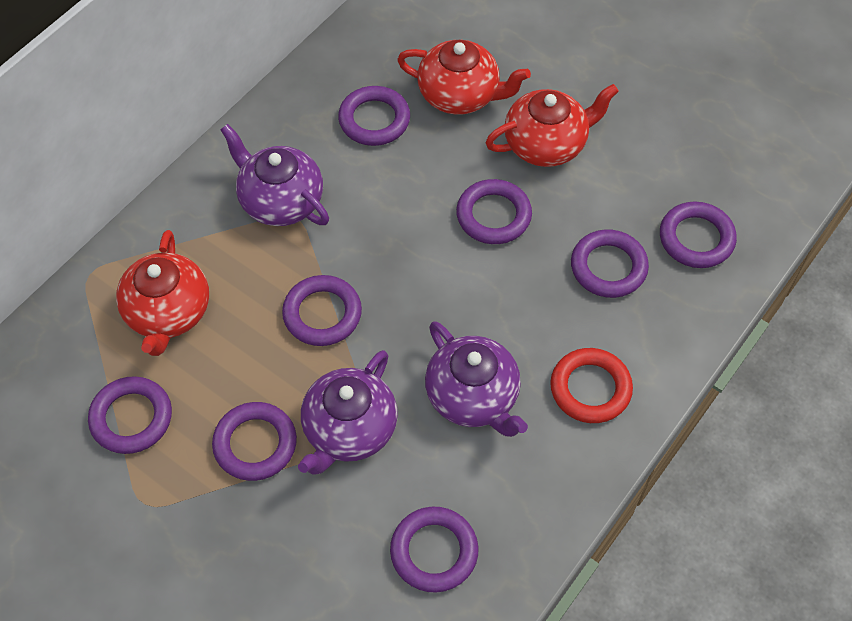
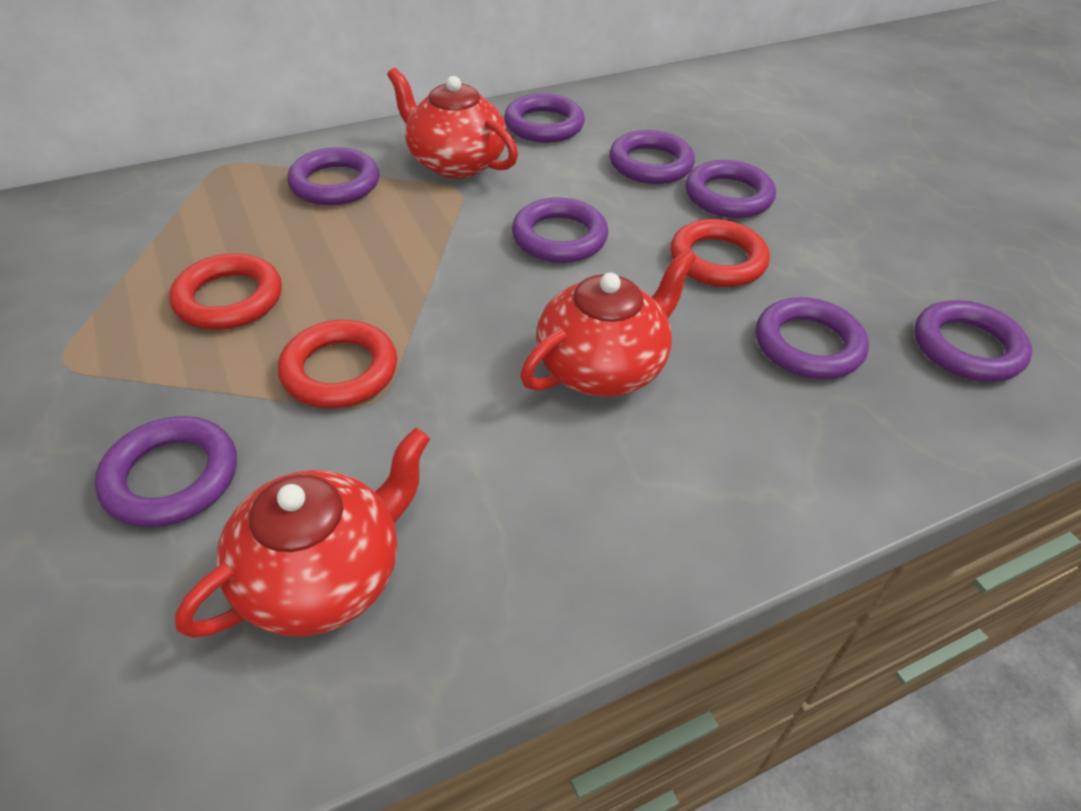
purple teapot: 3 -> 0
red ring: 1 -> 3

